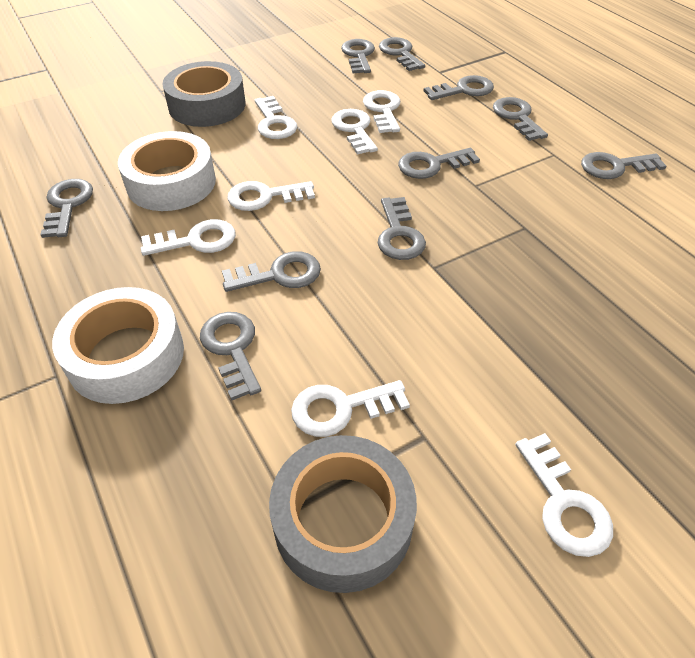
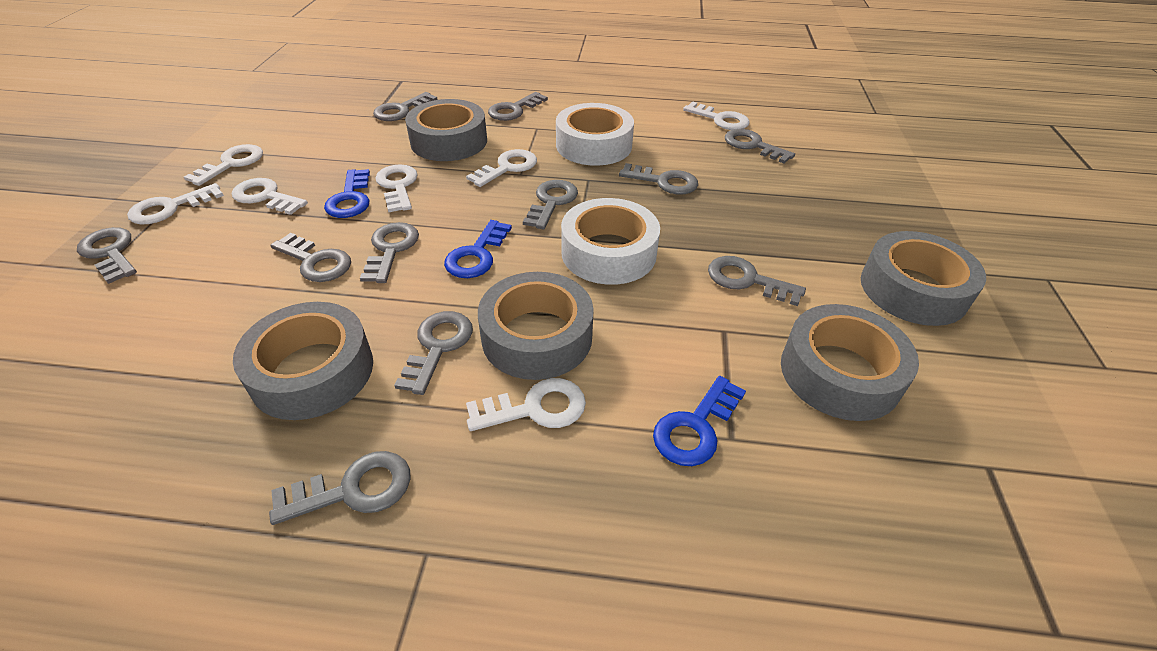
blue key: 0 -> 3
grey key: 10 -> 11
grey tape: 2 -> 5

